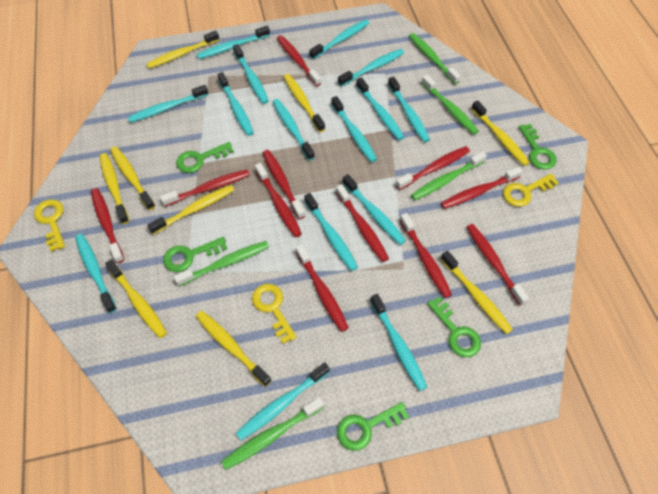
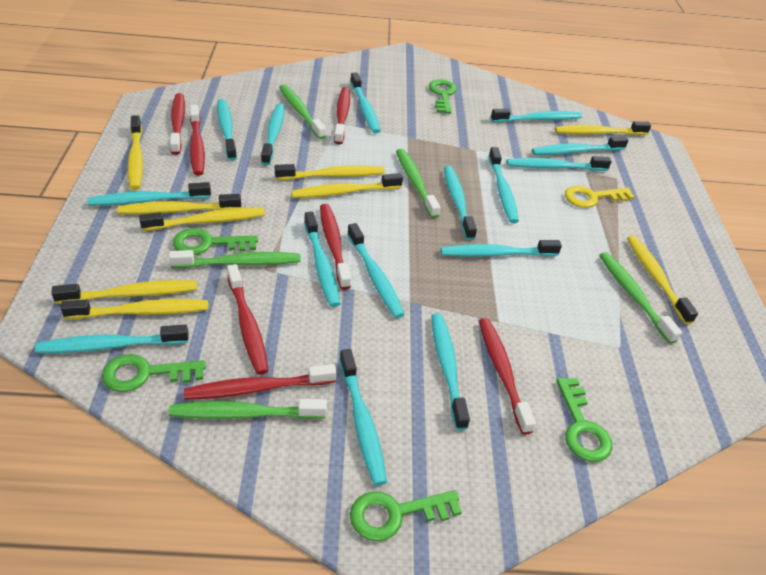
red toothbrush: 11 -> 7
yellow key: 3 -> 1

